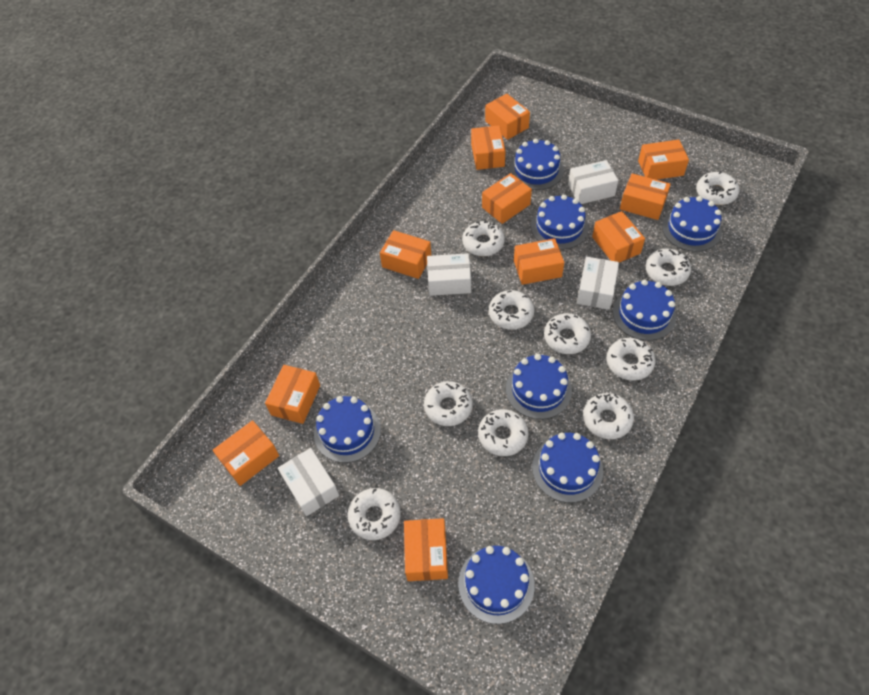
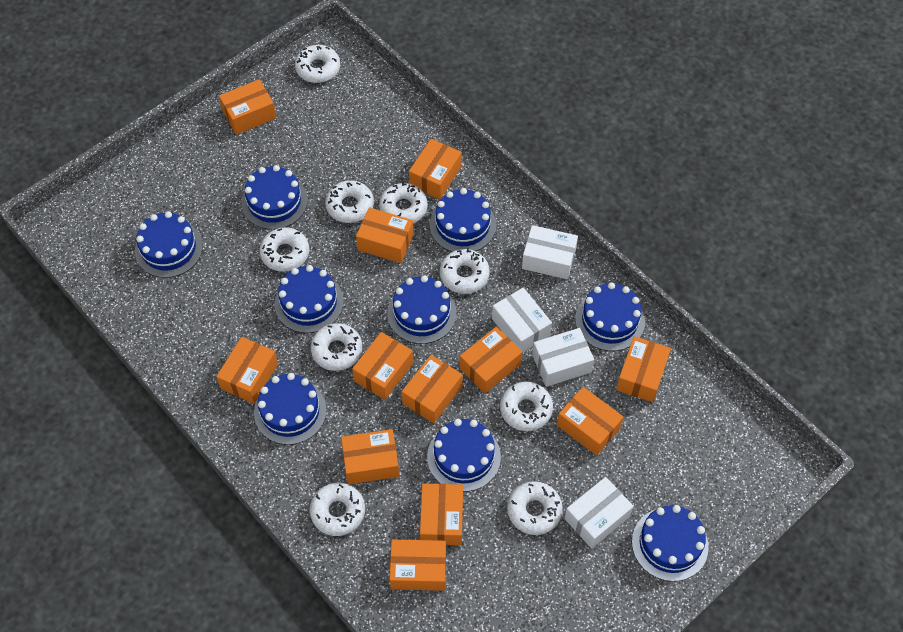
blue cake: 8 -> 9
orange box: 11 -> 12
white donut: 10 -> 9

